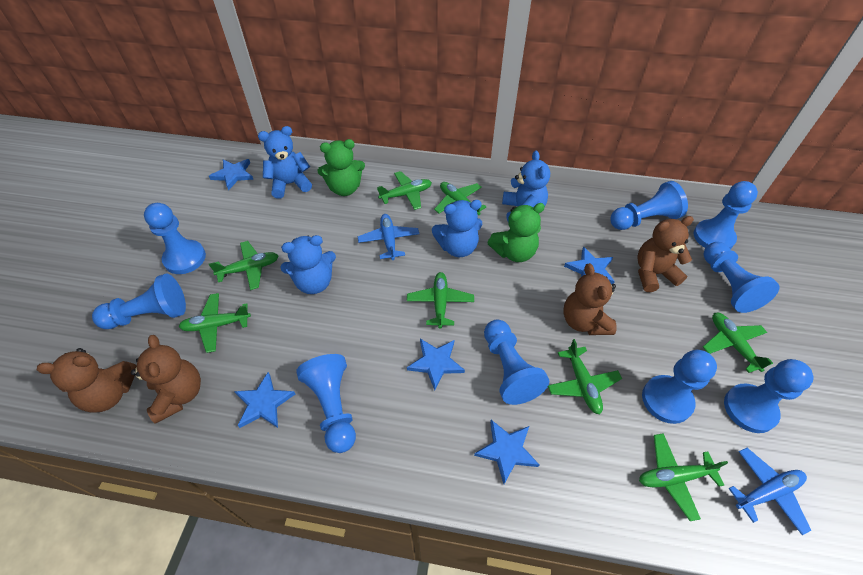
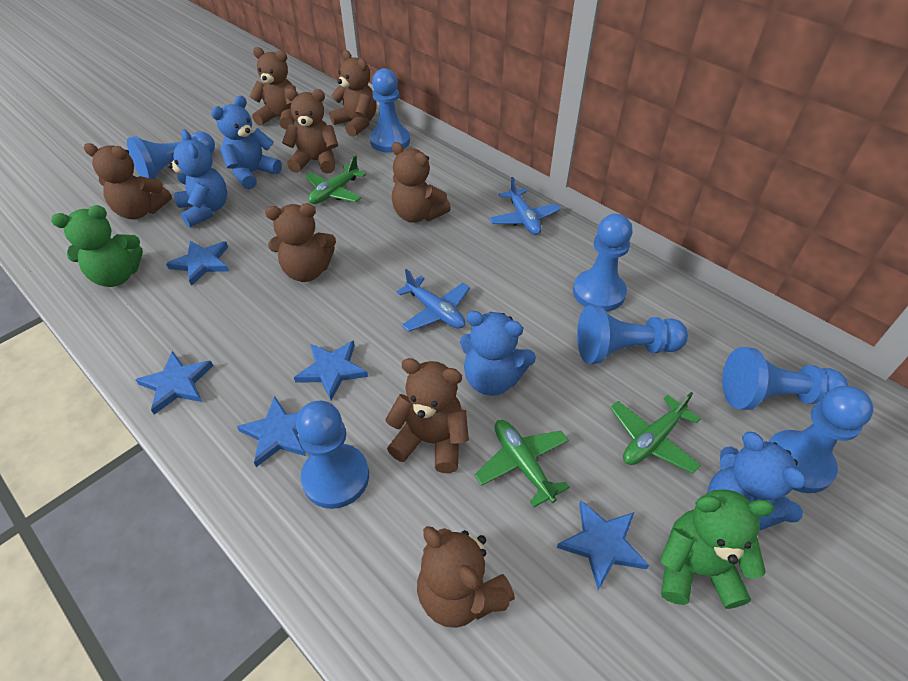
blue pawn: 9 -> 7
brown teddy bear: 4 -> 8
green plane: 8 -> 3

